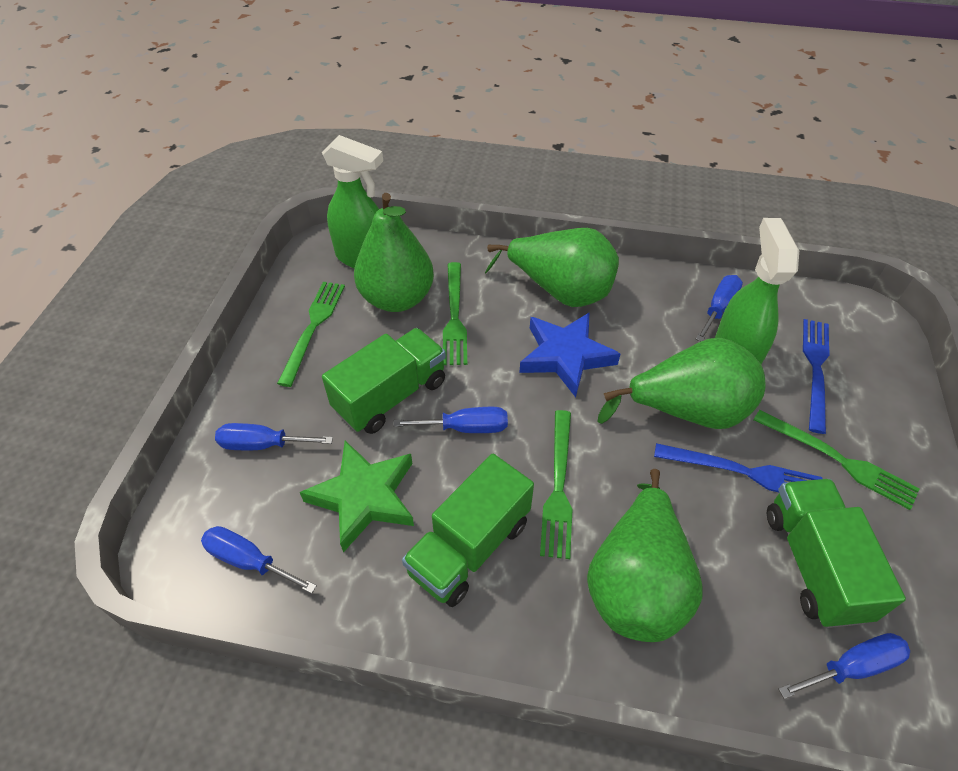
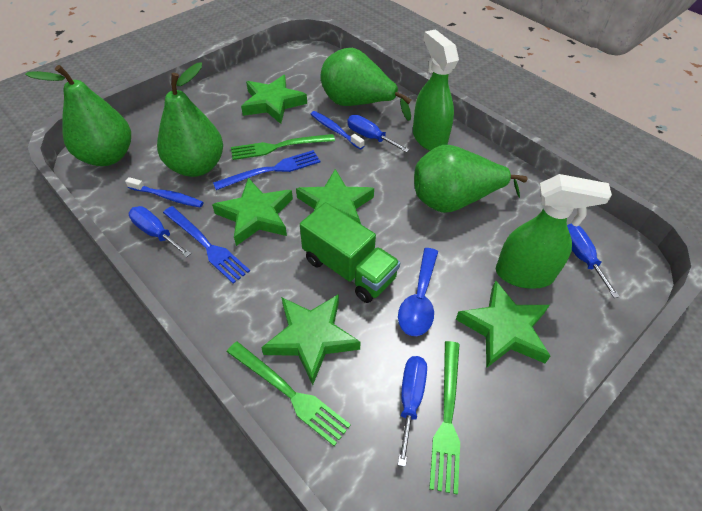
blue screwdriver: 5 -> 4
blue spoon: 0 -> 1
blue star: 1 -> 0
blue toothbrush: 0 -> 2
green fork: 4 -> 3
green star: 1 -> 5
green truck: 3 -> 1

